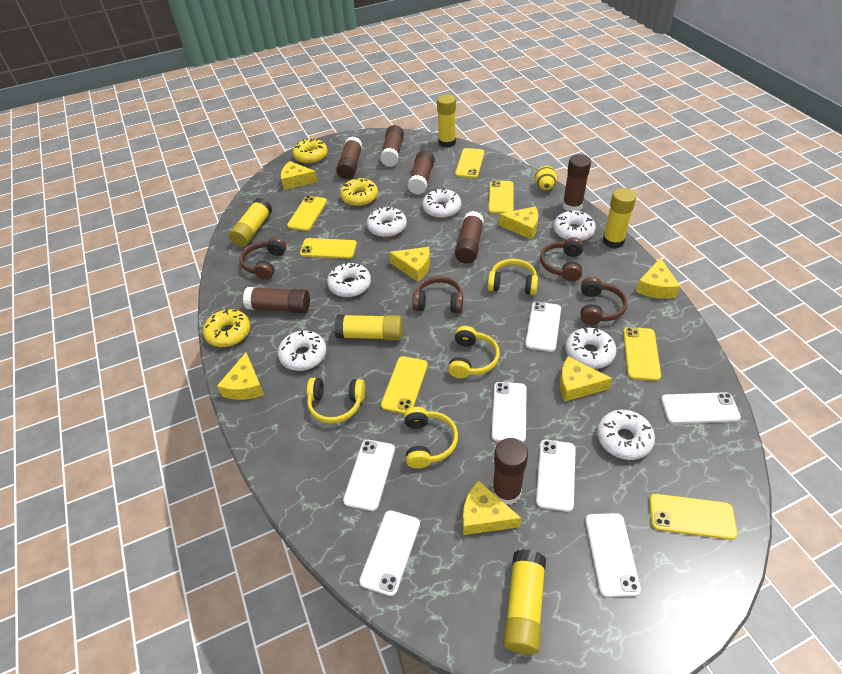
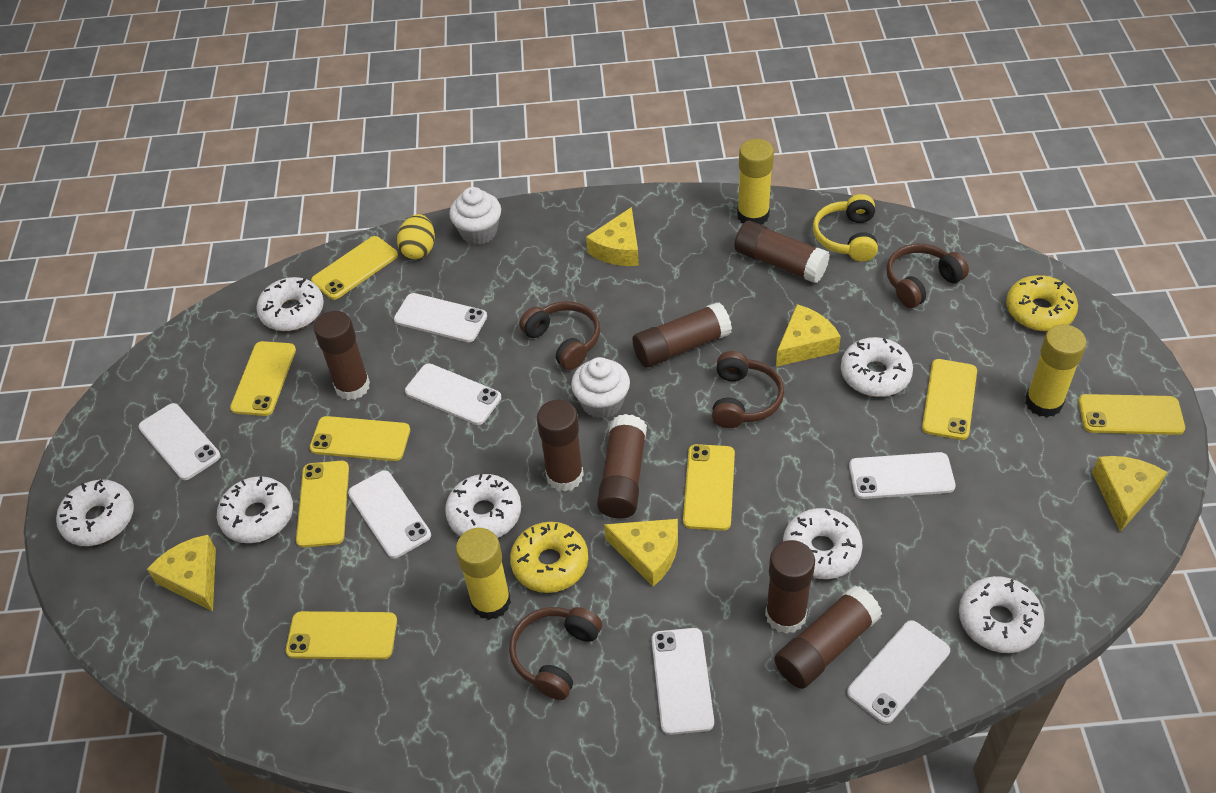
white cupcake: 0 -> 2
yellow cheese: 7 -> 5
yellow donut: 3 -> 2
yellow glue stick: 5 -> 3
yellow headphones: 4 -> 1
yellow phone: 7 -> 8

